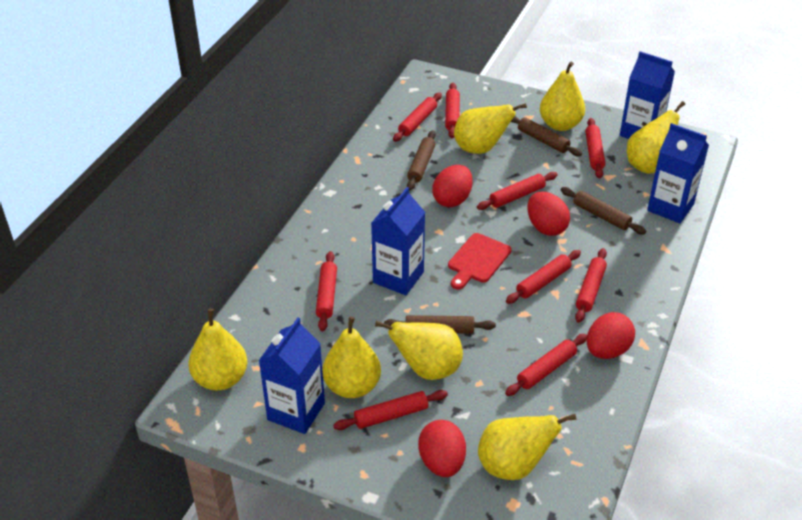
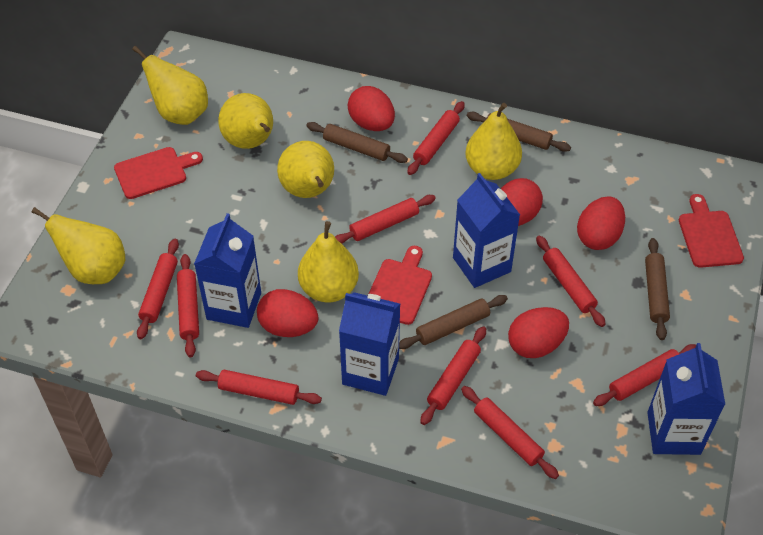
red cutting board: 1 -> 3
red egg: 4 -> 5
yellow pear: 7 -> 6

